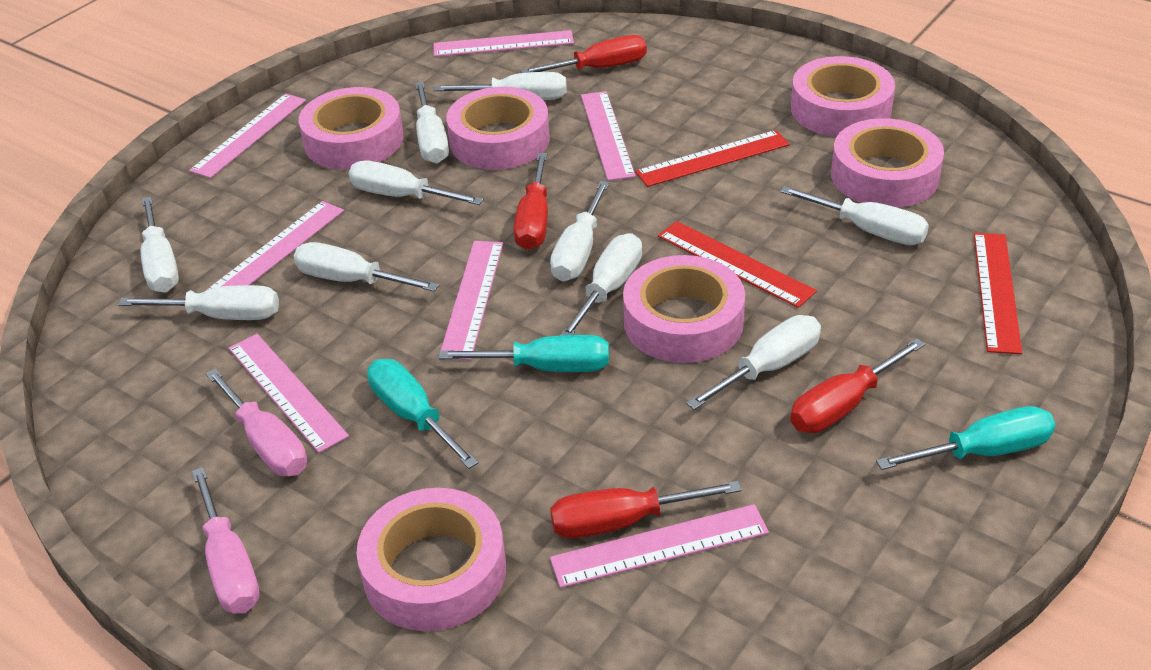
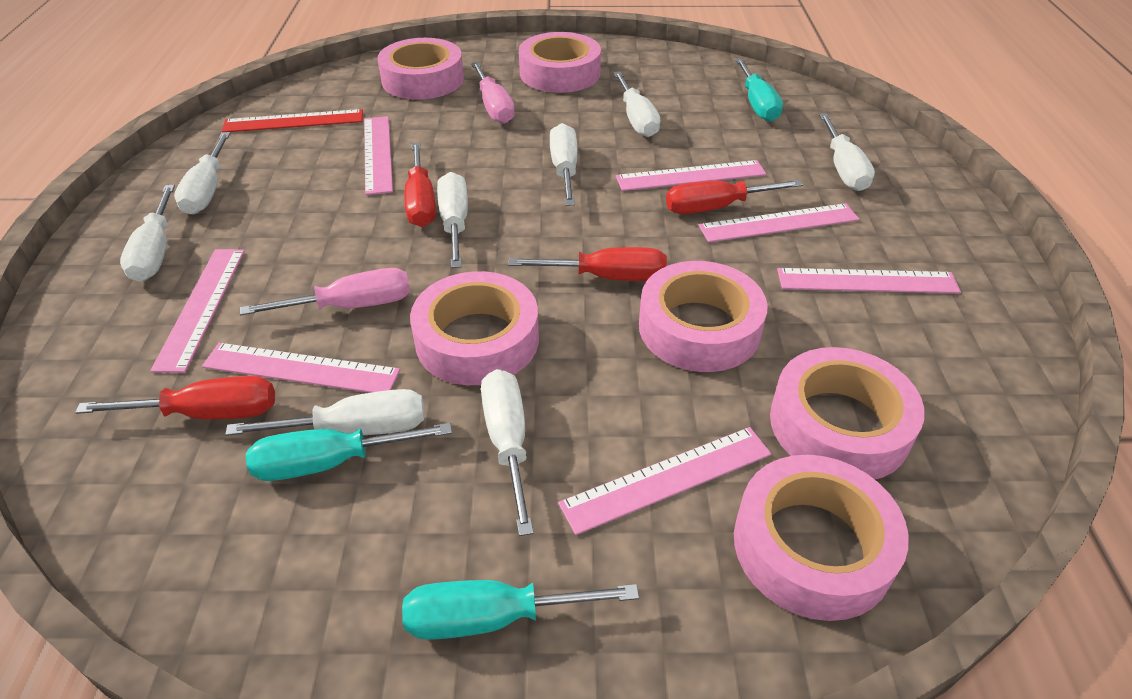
red ruler: 3 -> 1
white screwdriver: 10 -> 8

